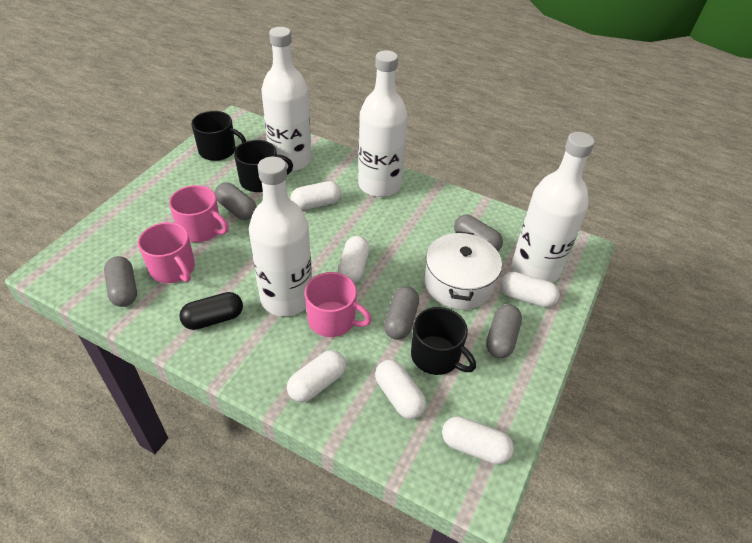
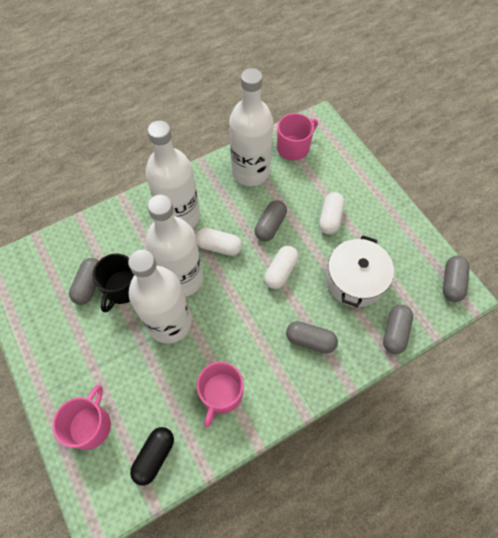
black mug: 3 -> 1
white capsule: 6 -> 3

